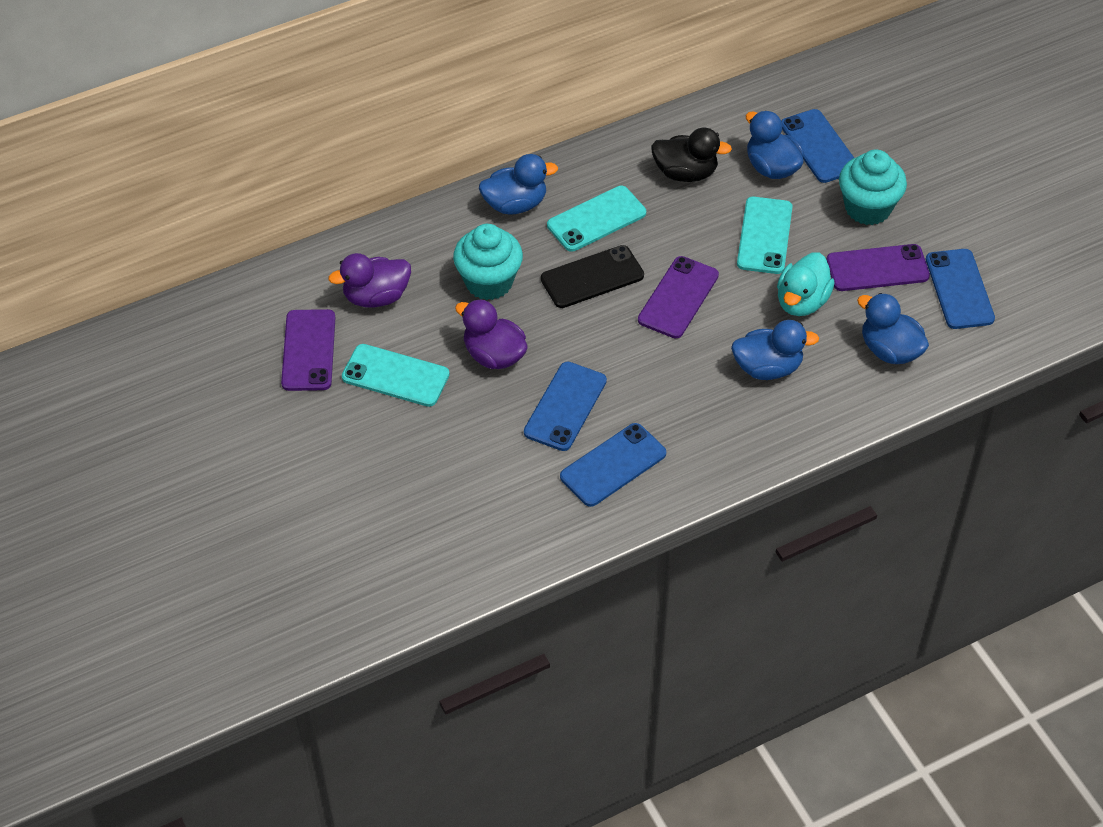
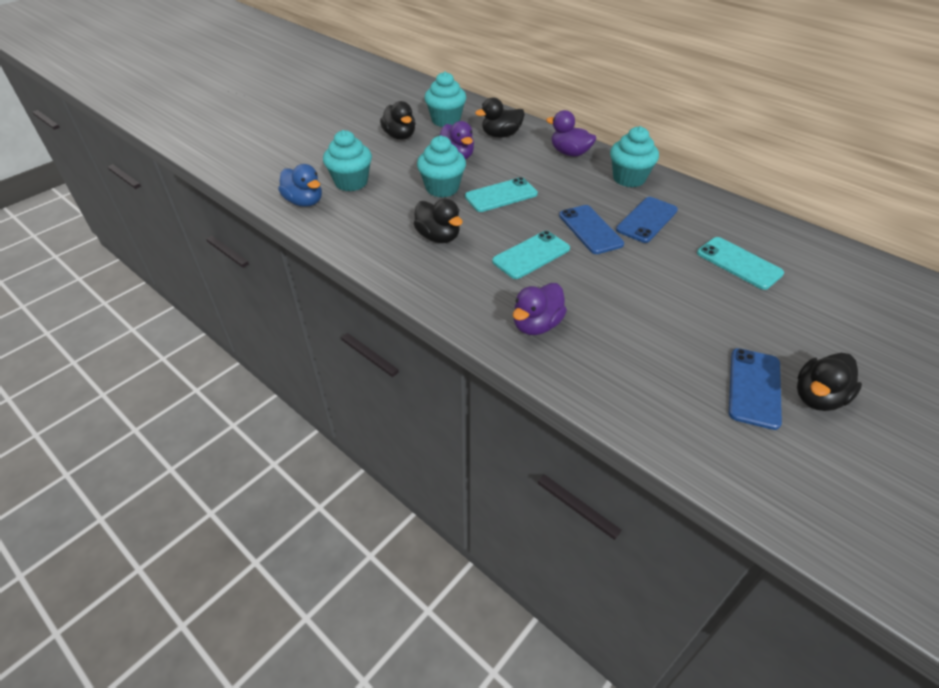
black duck: 1 -> 4
black phone: 1 -> 0
blue duck: 4 -> 1
blue phone: 4 -> 3
purple duck: 2 -> 3
purple phone: 3 -> 0
turquoise cupcake: 2 -> 4
turquoise duck: 1 -> 0

